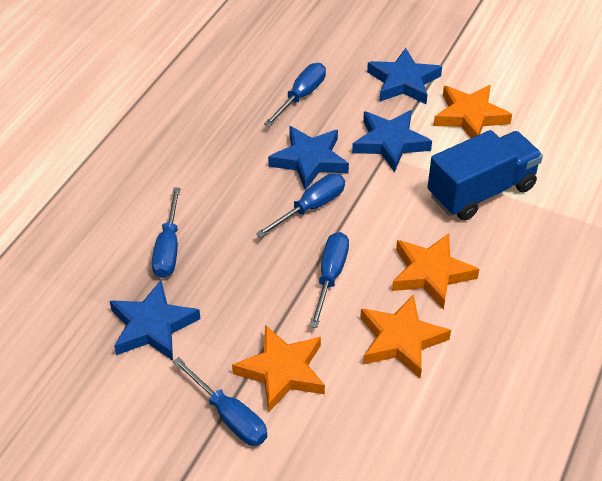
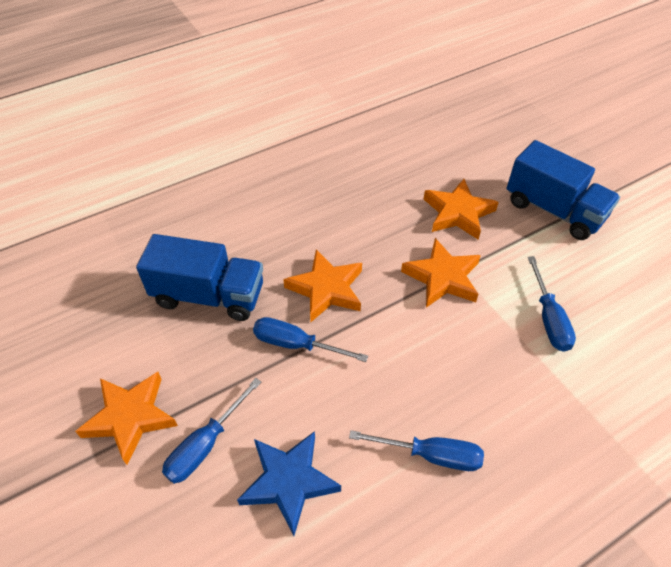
blue screwdriver: 5 -> 4
blue star: 4 -> 1
blue truck: 1 -> 2

